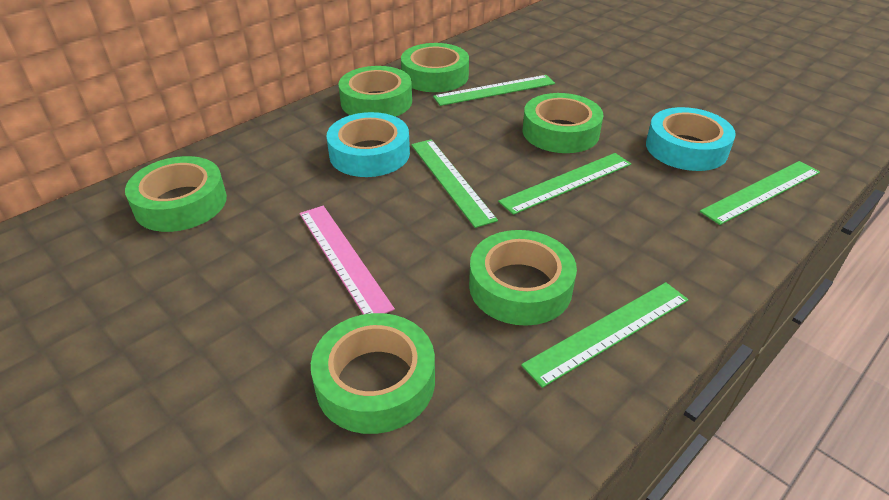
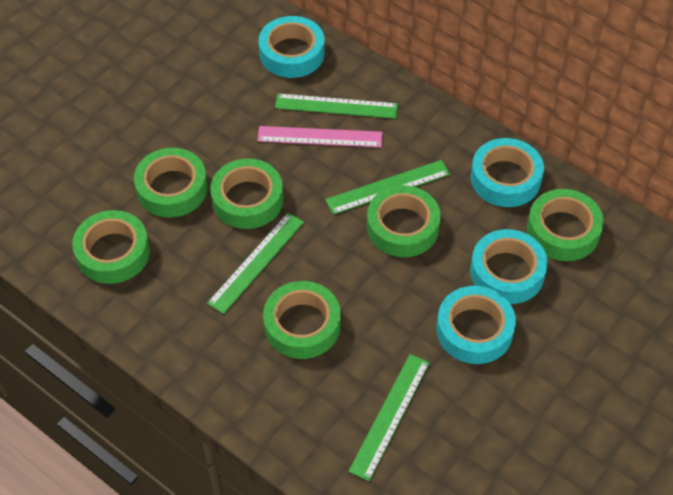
green ruler: 5 -> 4
turquoise tape: 2 -> 4

